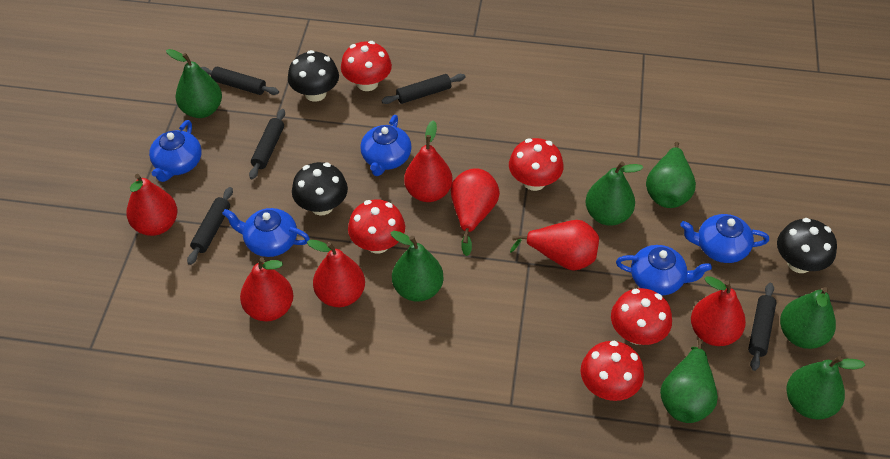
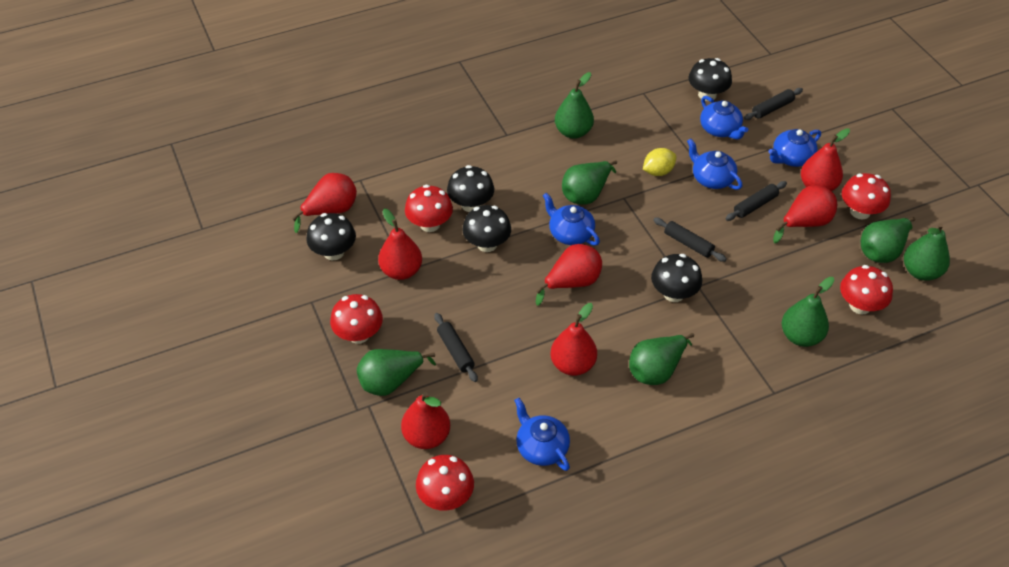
black mushroom: 3 -> 5
black rolling pin: 5 -> 4
yellow lemon: 0 -> 1

